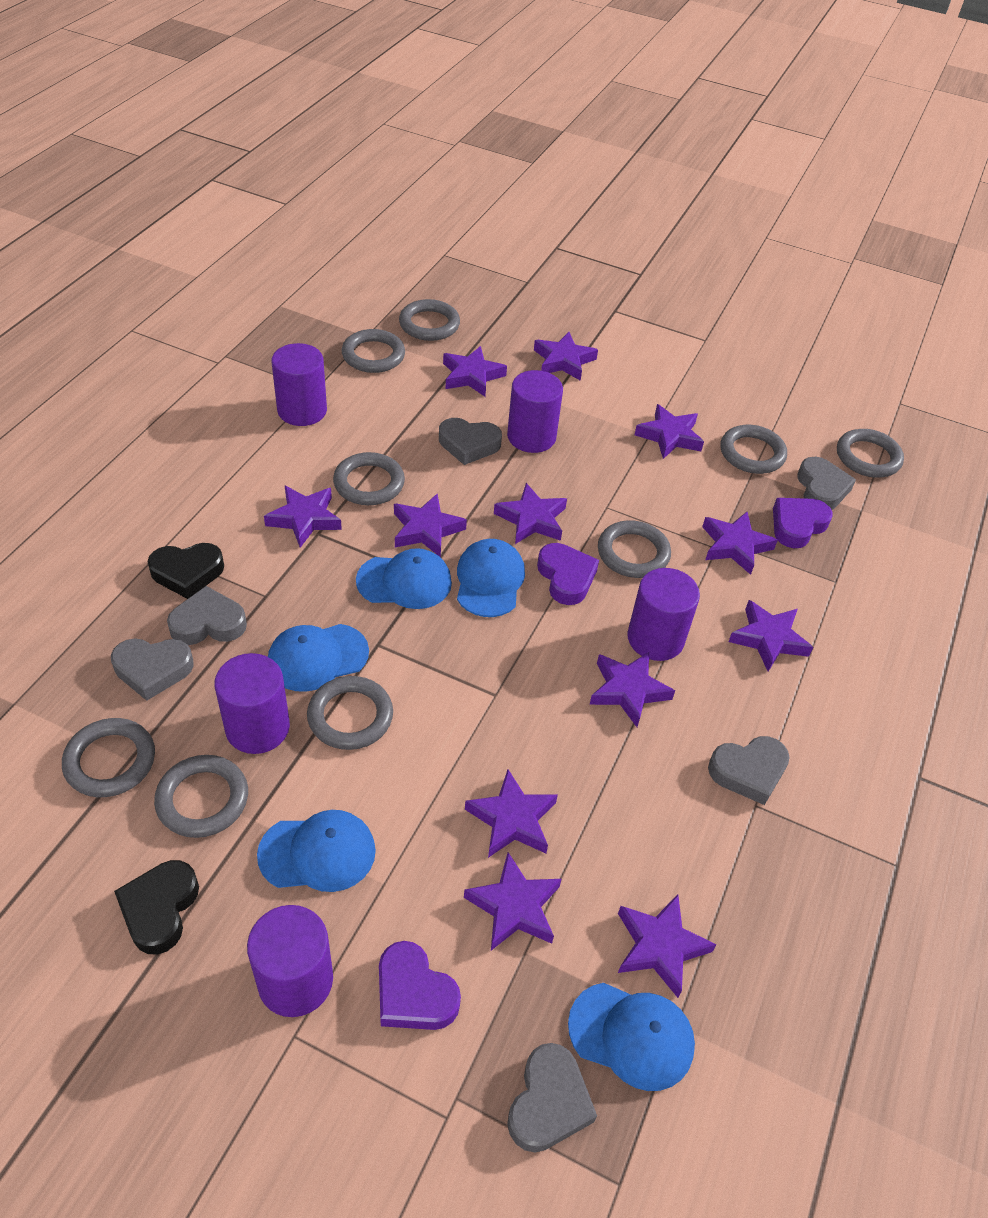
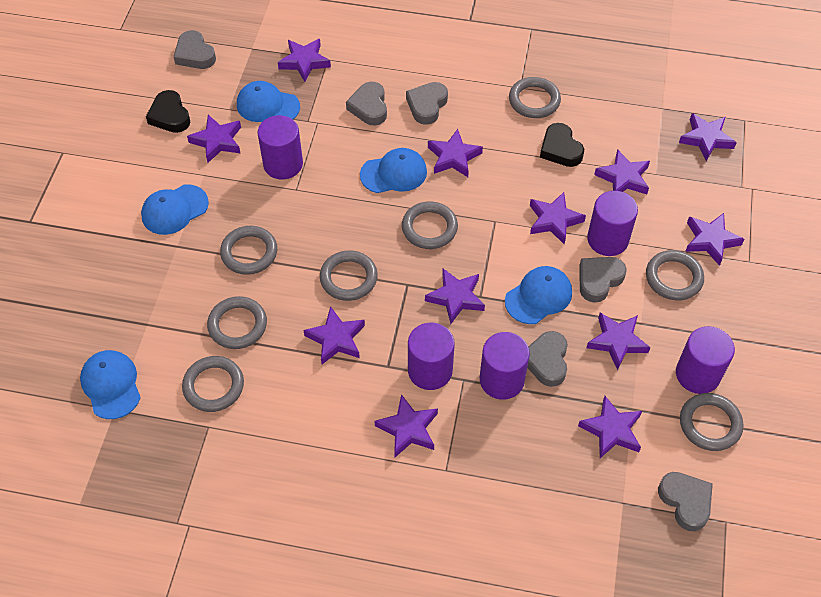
grey ring: 9 -> 8
purple heart: 3 -> 0

